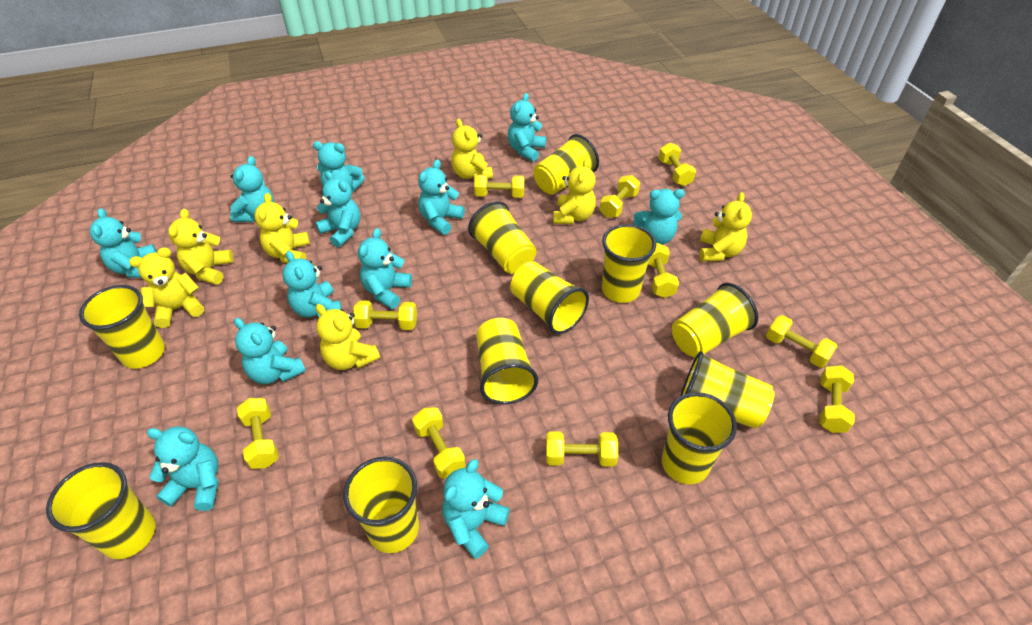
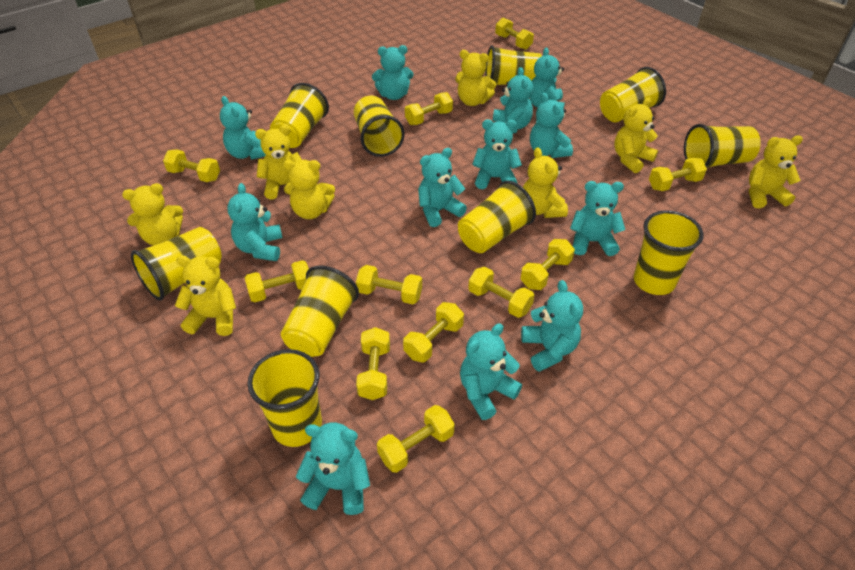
yellow cup: 11 -> 10
yellow dumbbell: 10 -> 11
yellow teddy bear: 7 -> 8

